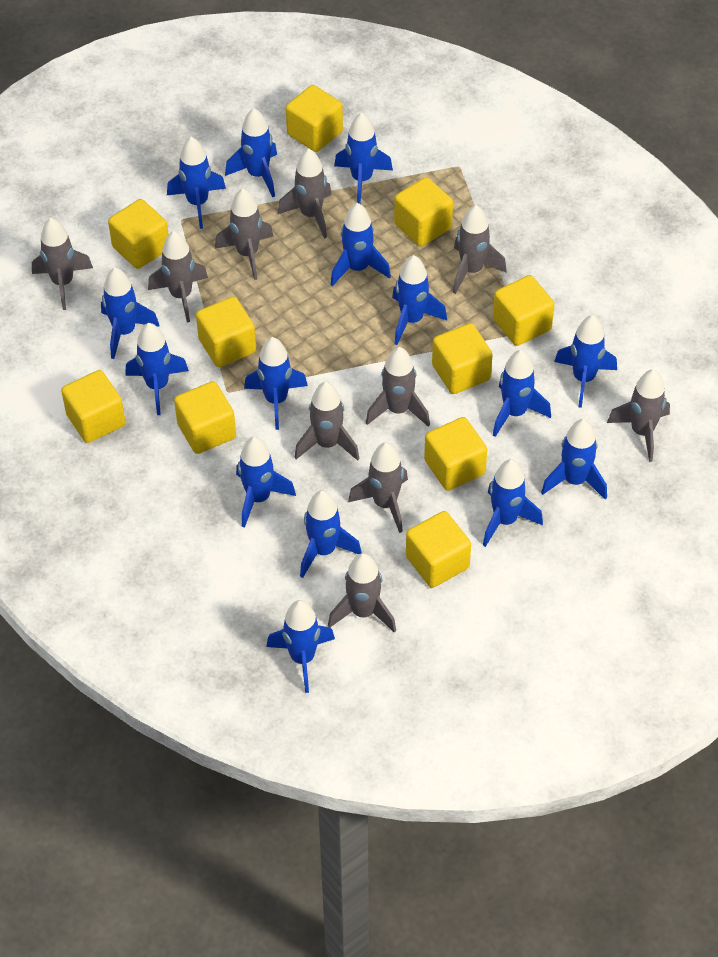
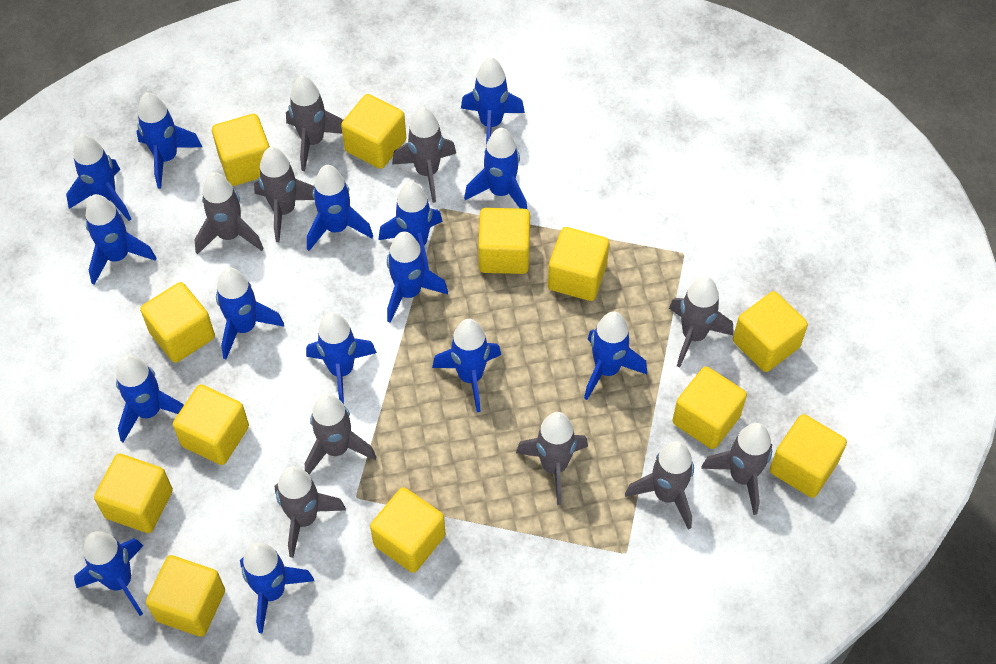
yellow cube: 10 -> 12

